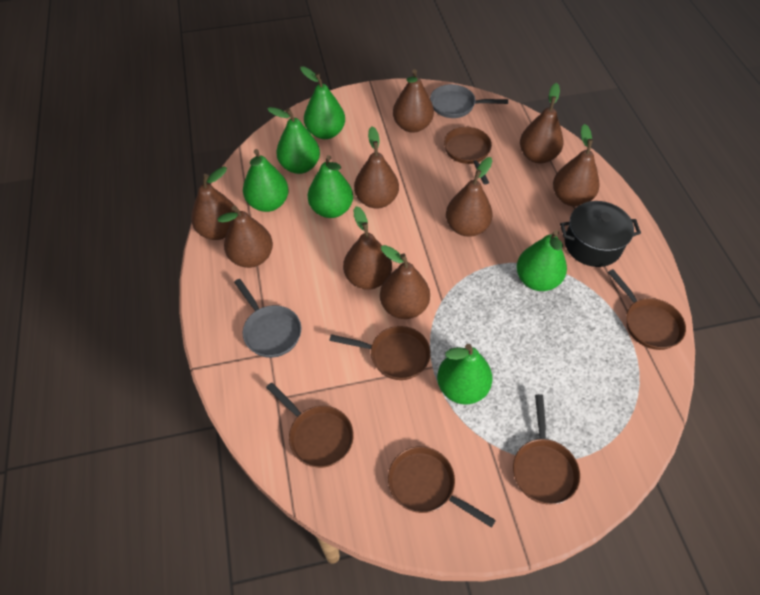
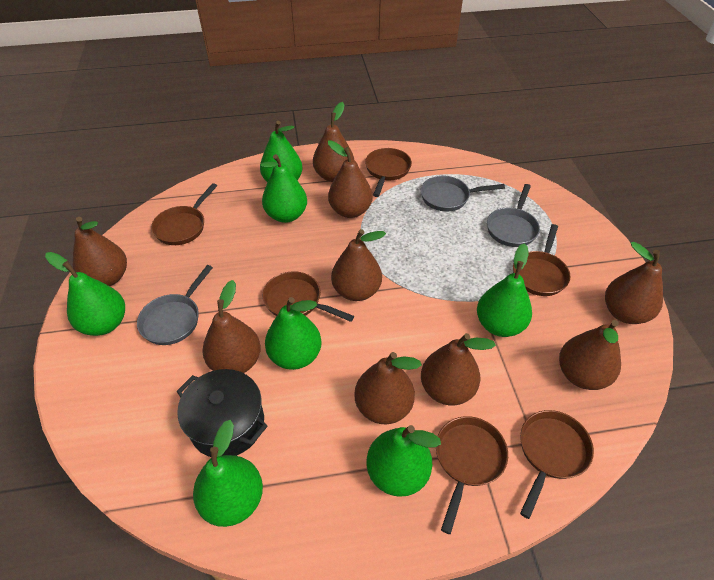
green pear: 6 -> 7
grey pan: 2 -> 3

